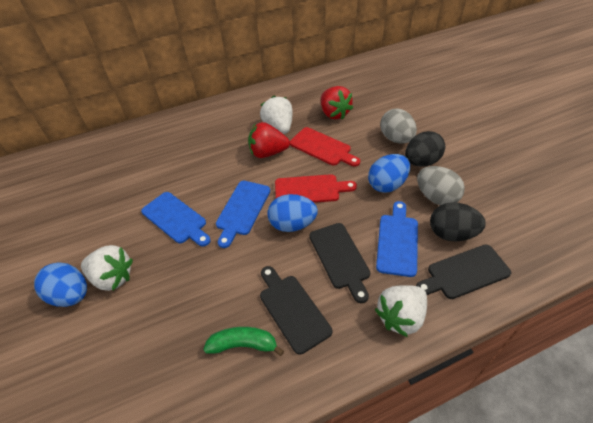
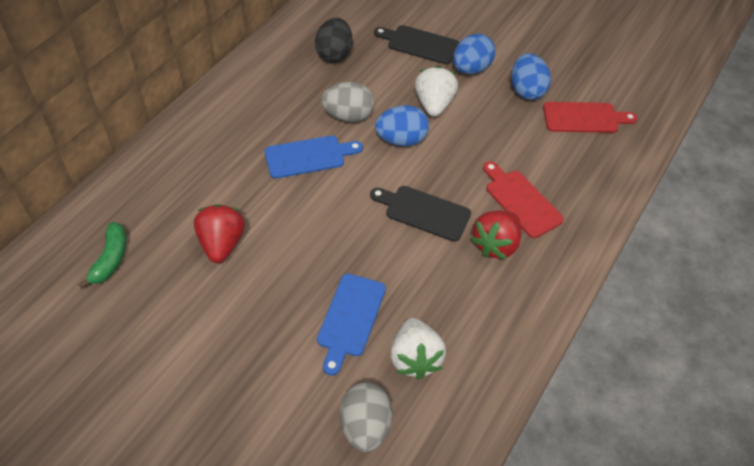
black cutting board: 3 -> 2
black egg: 2 -> 1
blue cutting board: 3 -> 2
white strawberry: 3 -> 2

